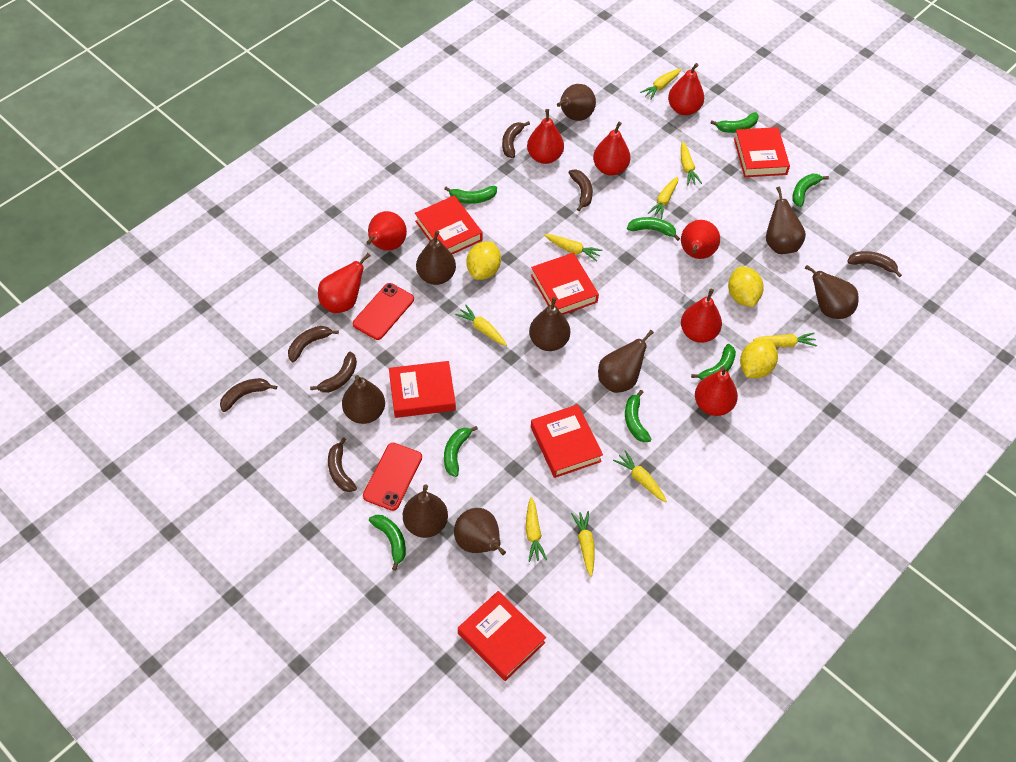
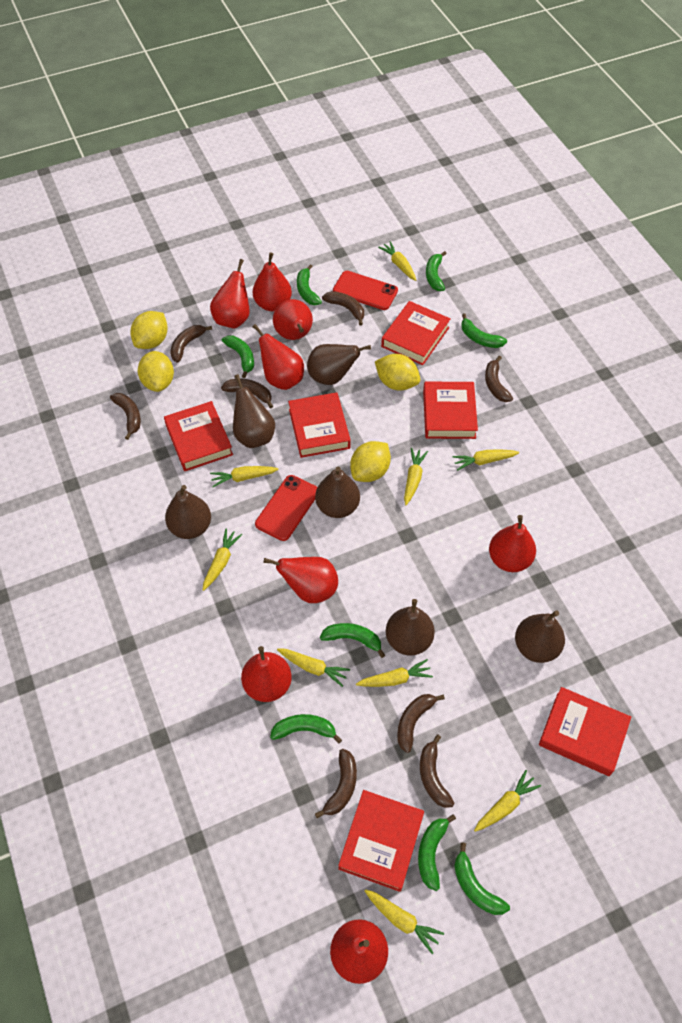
brown banana: 7 -> 8
brown pear: 9 -> 6
yellow lemon: 3 -> 4

